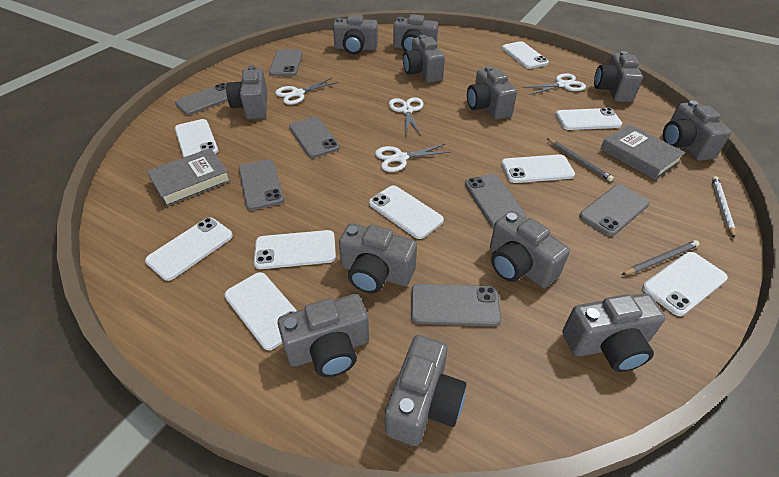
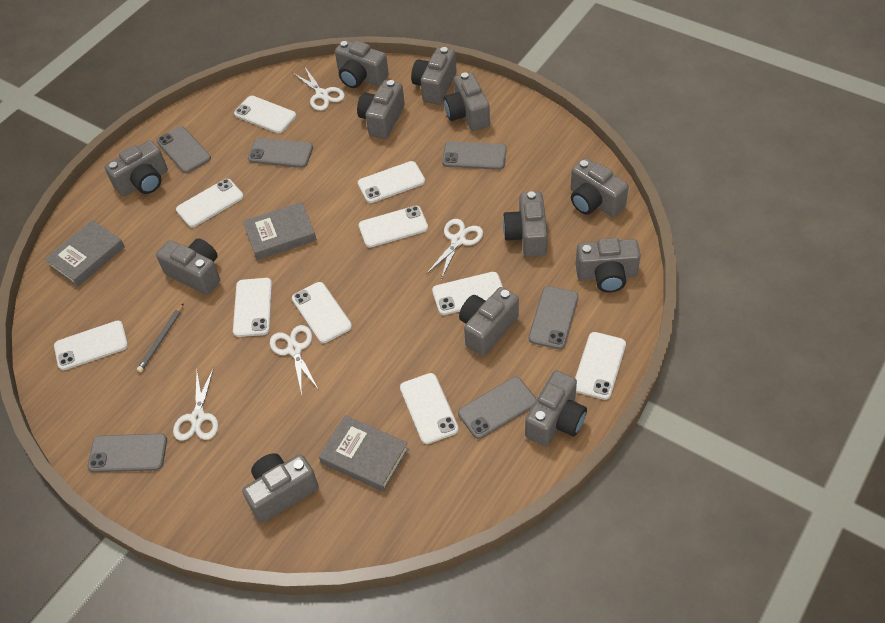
grey book: 2 -> 3
grey pencil: 2 -> 1
grey phone: 7 -> 6
white pencil: 1 -> 0
white phone: 9 -> 10

